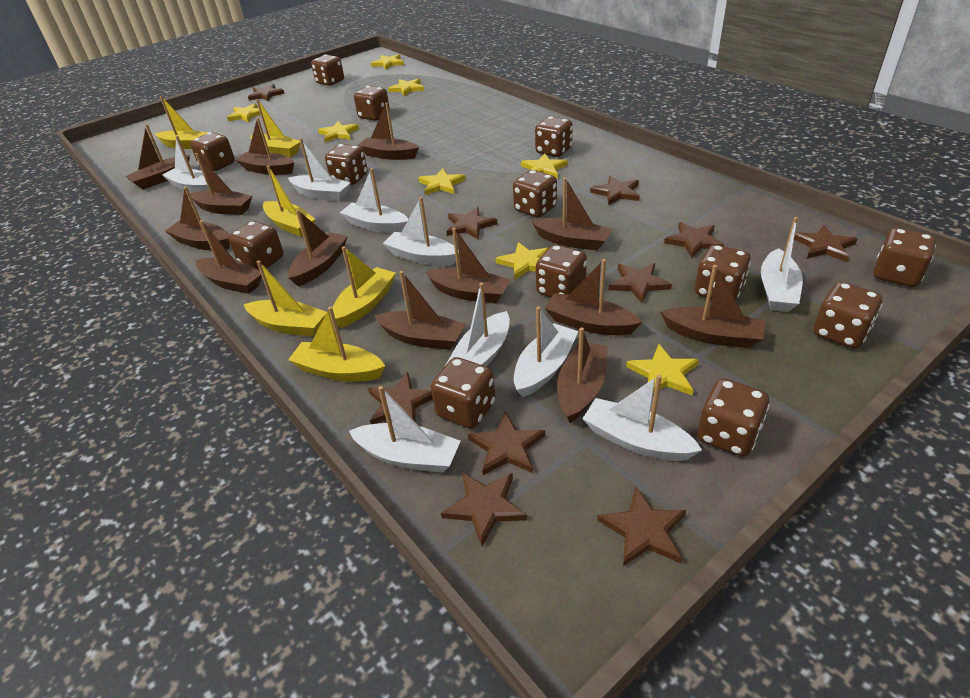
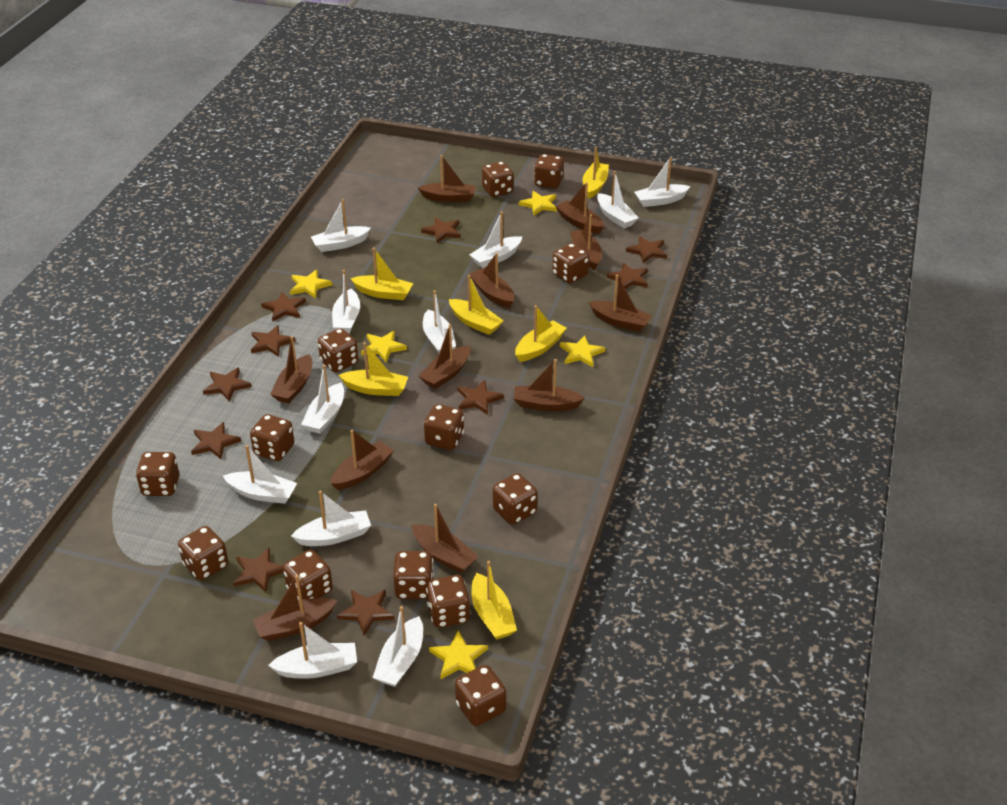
brown boat: 13 -> 11
white boat: 9 -> 11
yellow star: 8 -> 5

